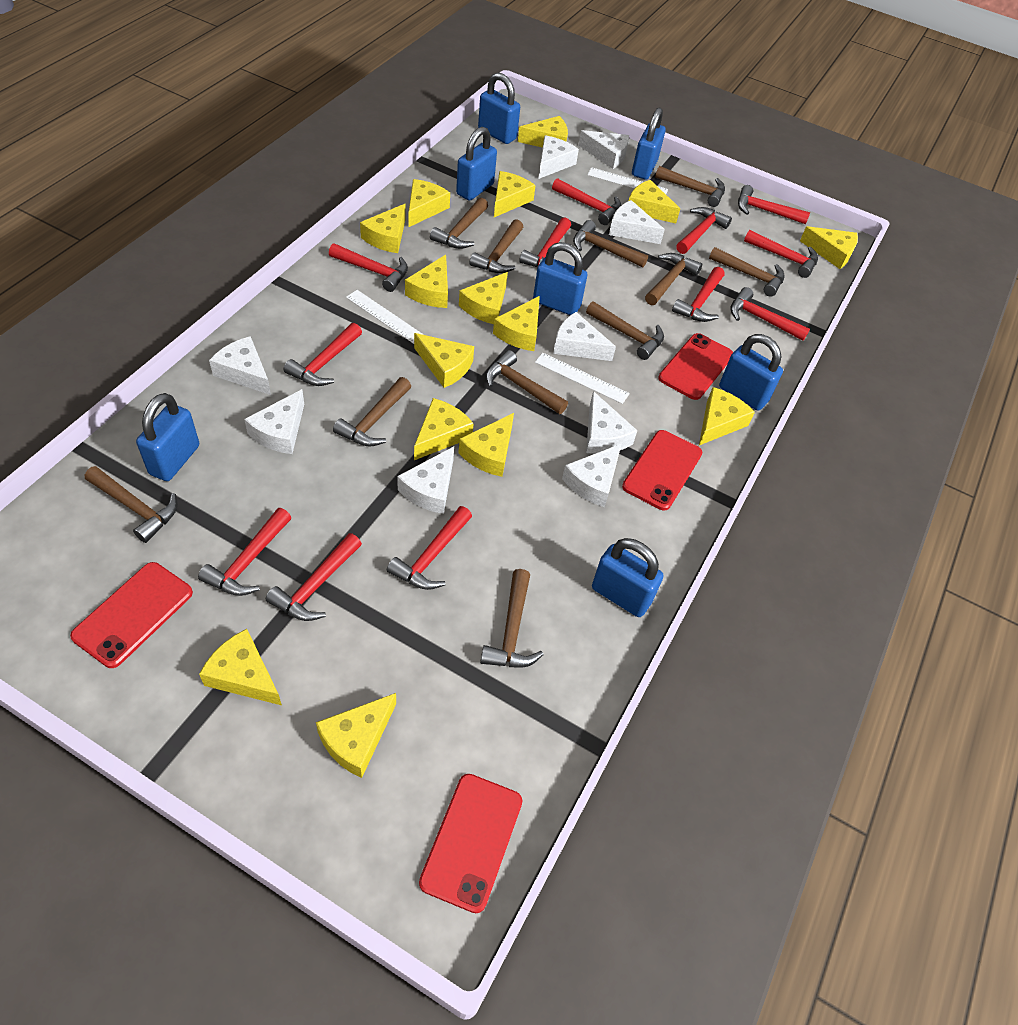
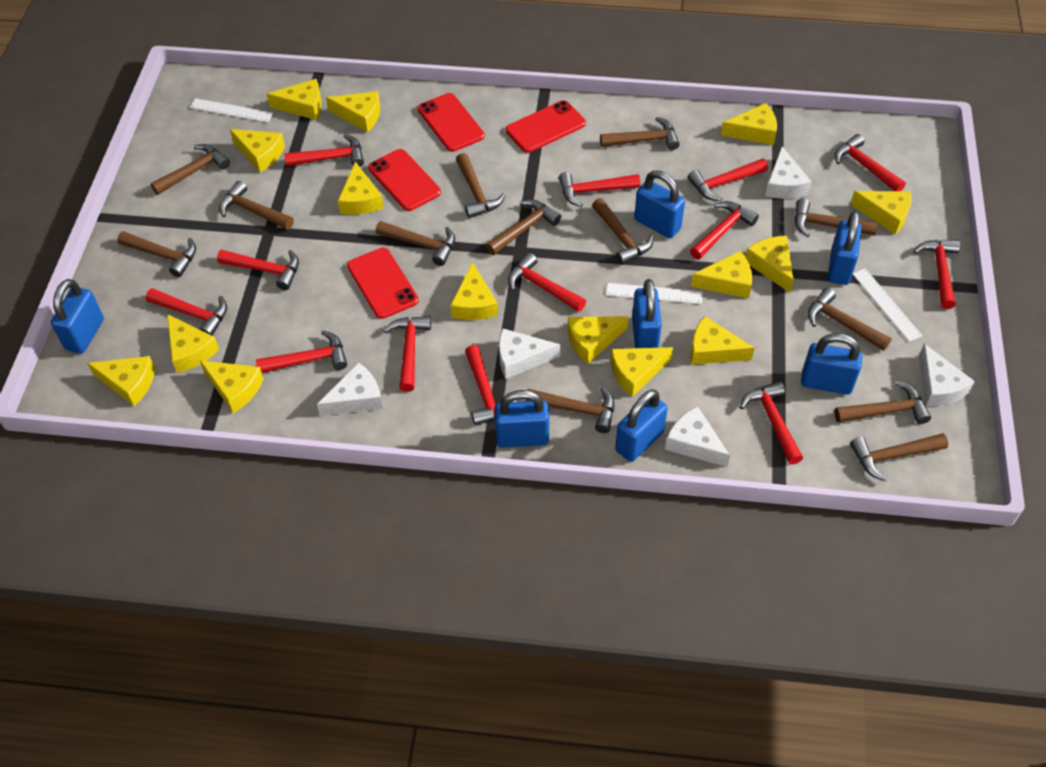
brown hammer: 11 -> 13
red hammer: 12 -> 13
white cheese: 9 -> 5

